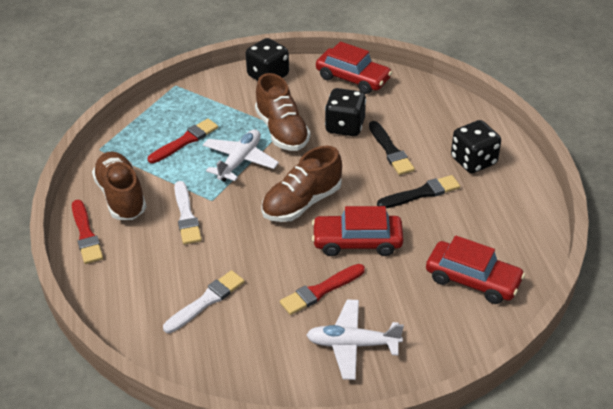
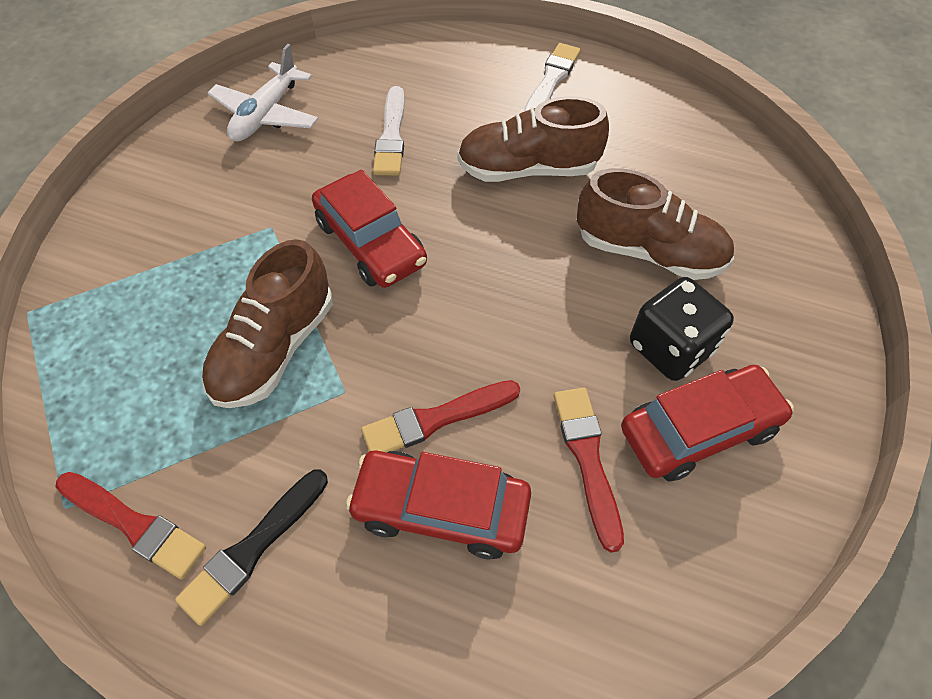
black brush: 2 -> 1
black dice: 3 -> 1
white plane: 2 -> 1

